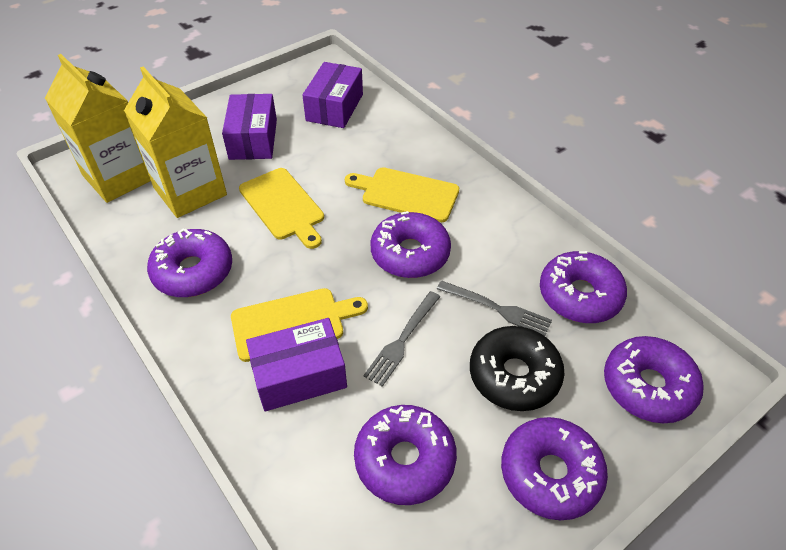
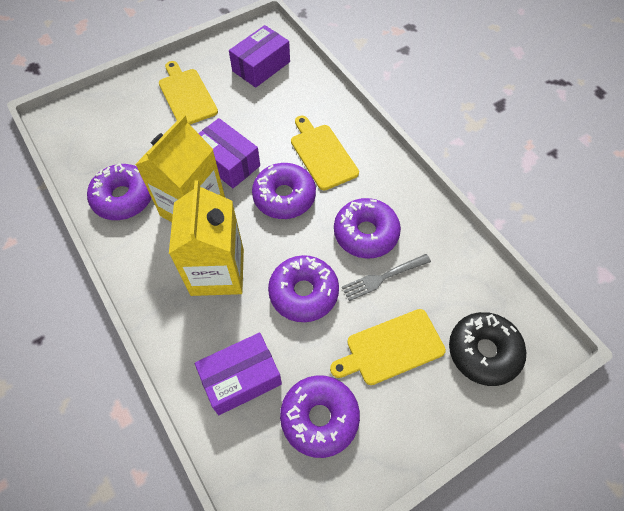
grey fork: 2 -> 1
purple donut: 6 -> 5

